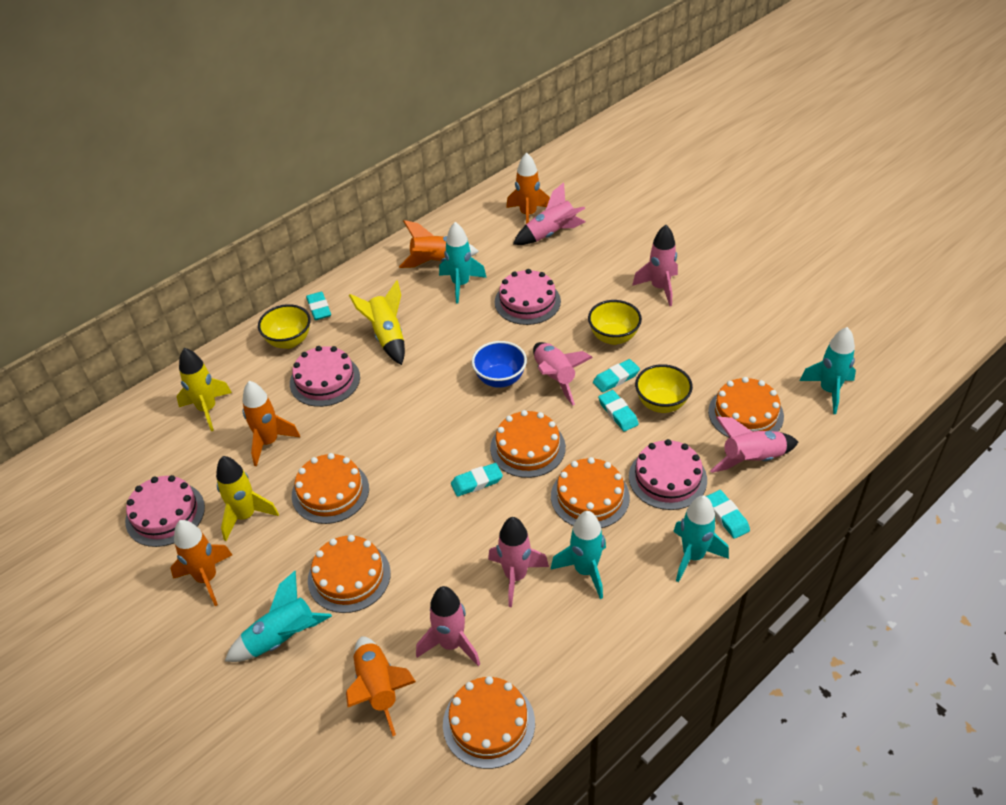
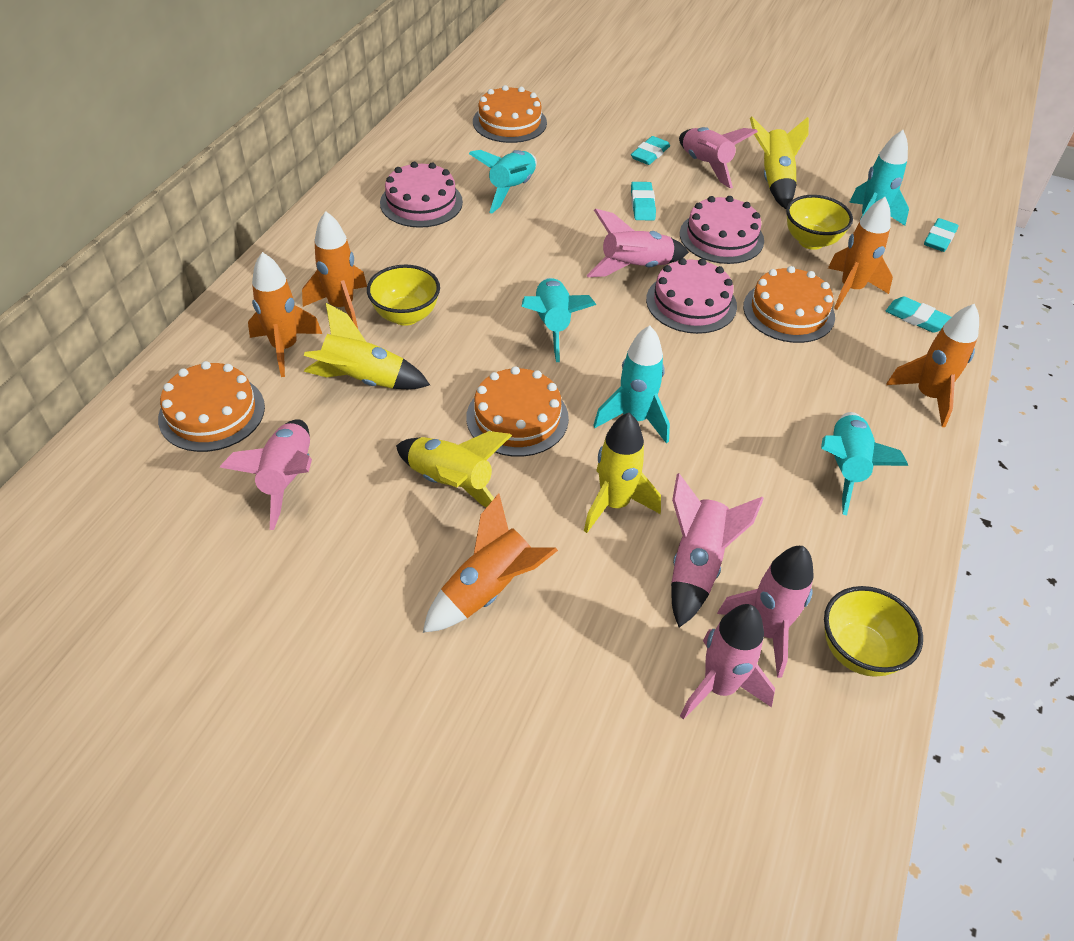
blue bowl: 1 -> 0
orange cake: 6 -> 4
pink cake: 4 -> 3
turquoise eraser: 5 -> 4
yellow rocket: 3 -> 4

